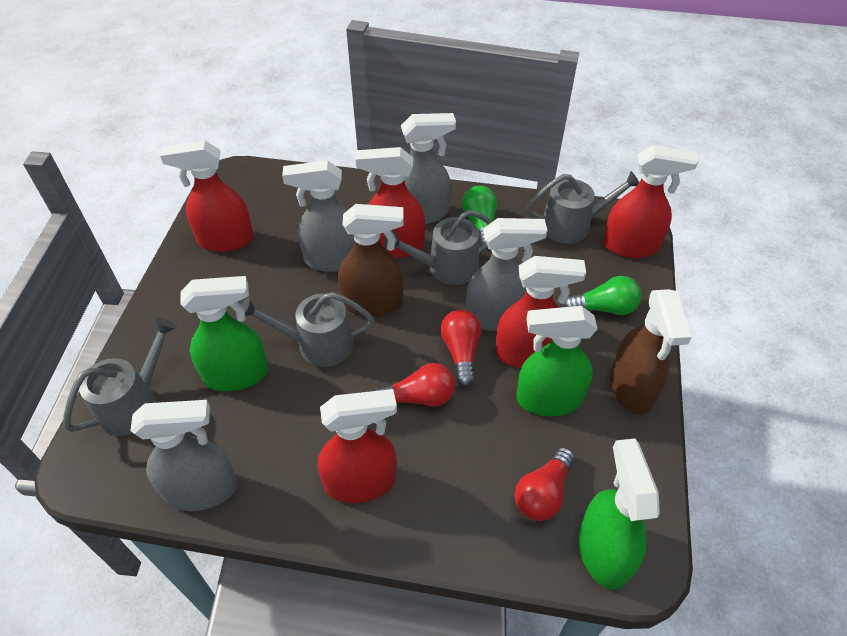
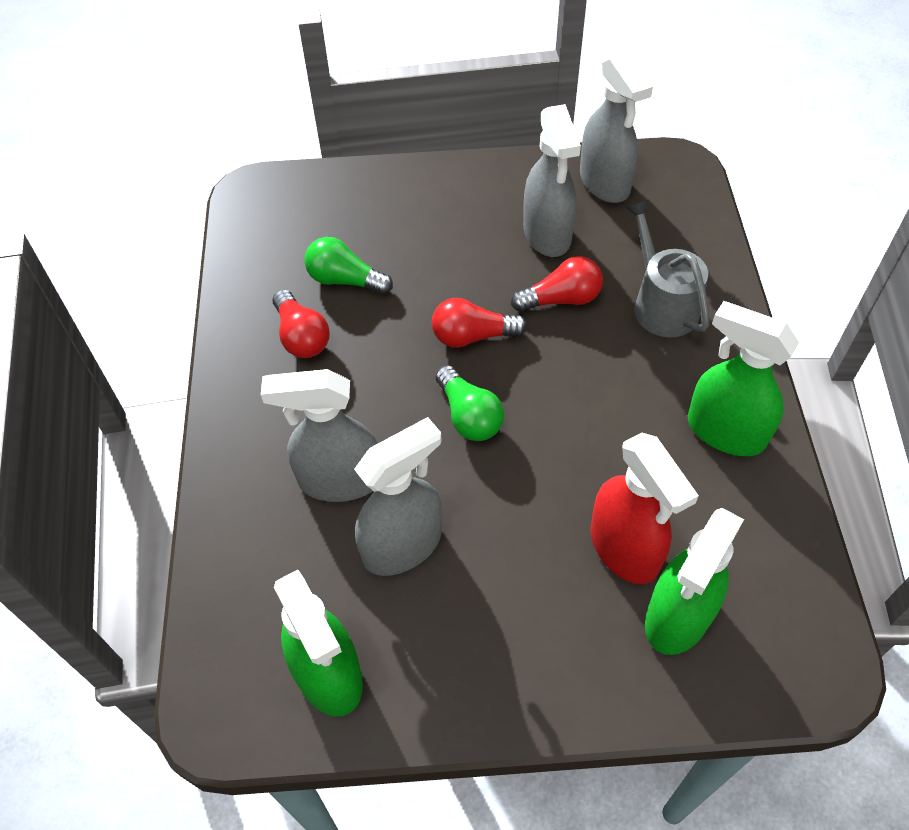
brown spray bottle: 2 -> 0
grey watering can: 4 -> 1
red spray bottle: 5 -> 1

